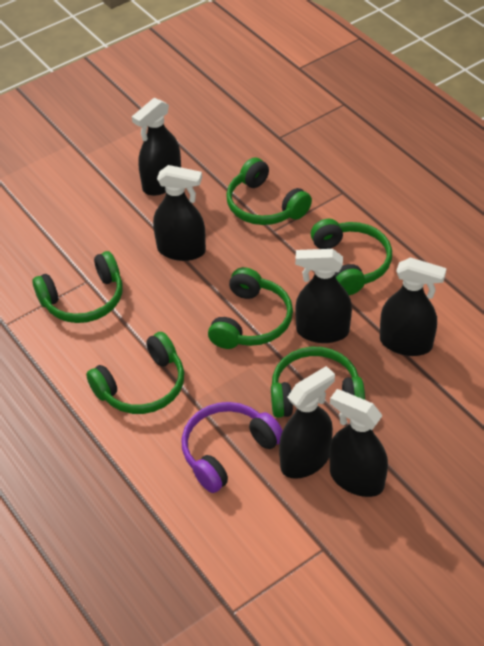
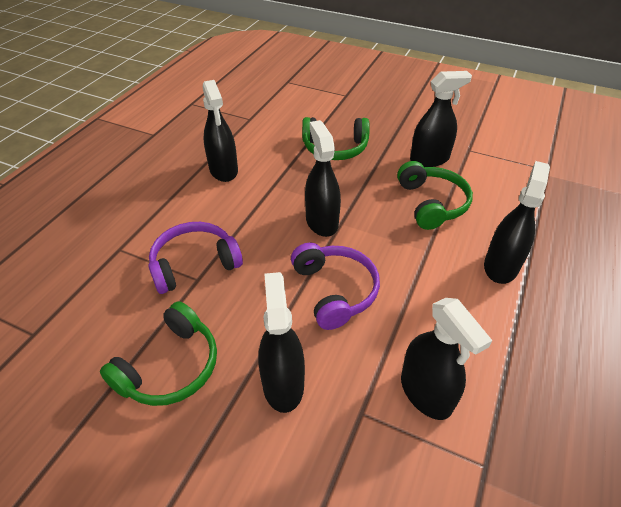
green headphones: 6 -> 3
purple headphones: 1 -> 2

